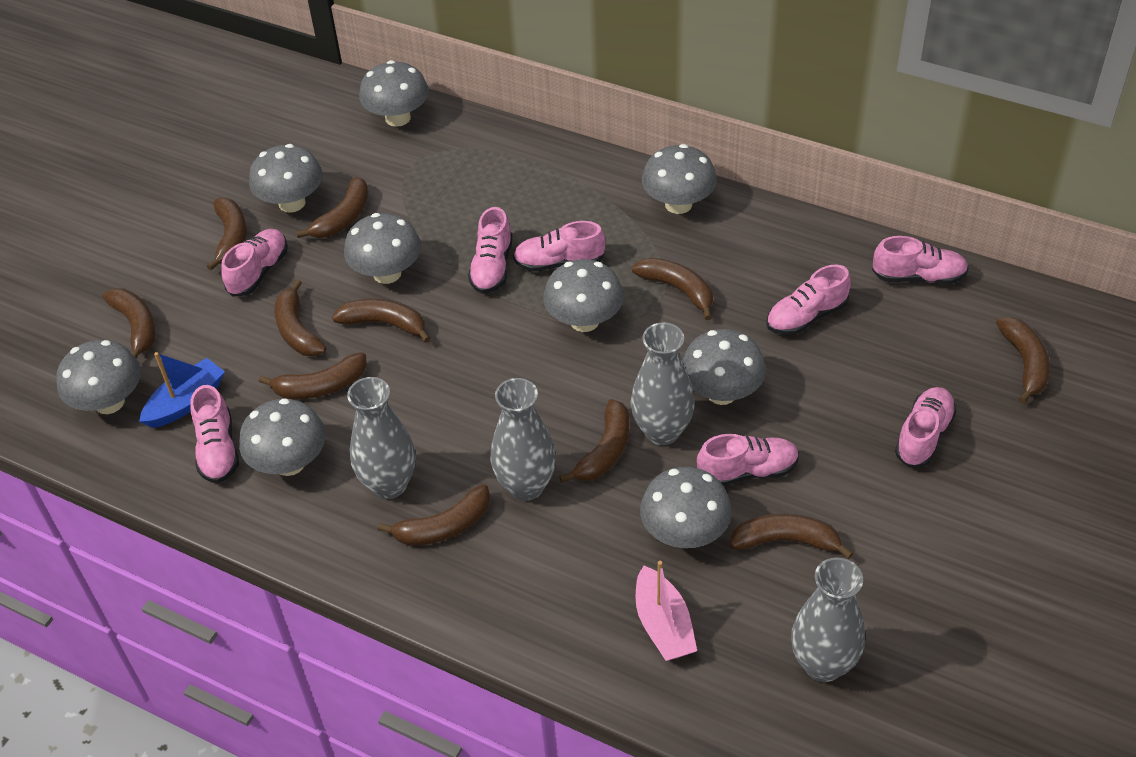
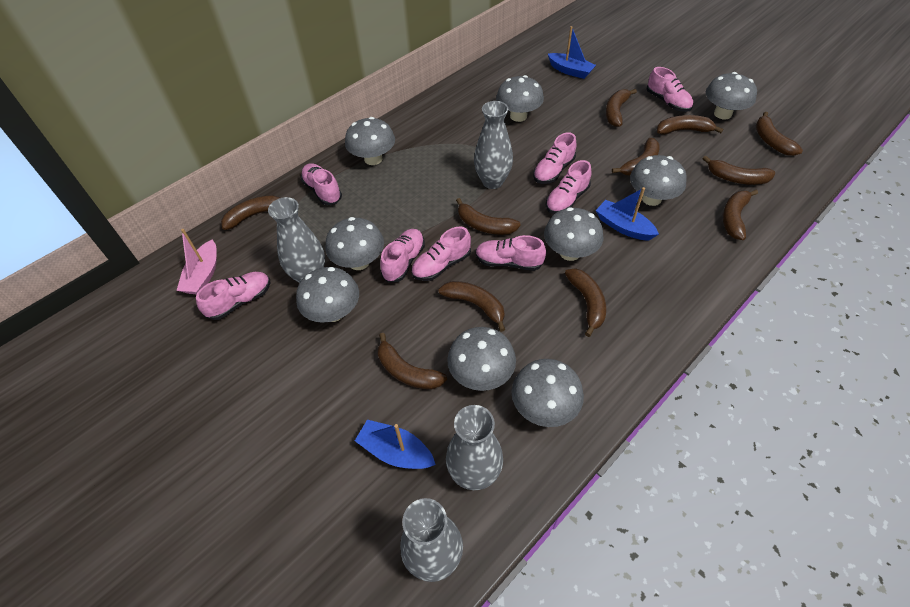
blue boat: 1 -> 3

